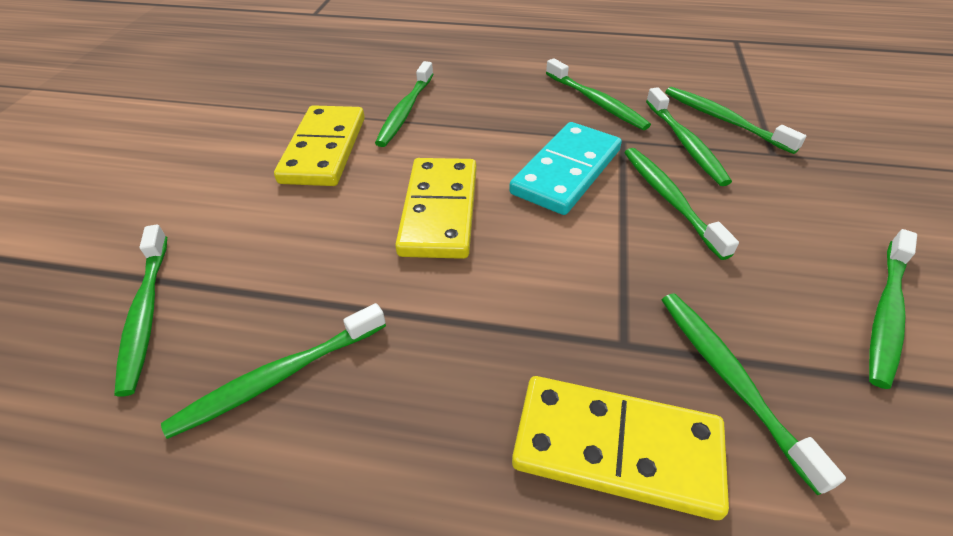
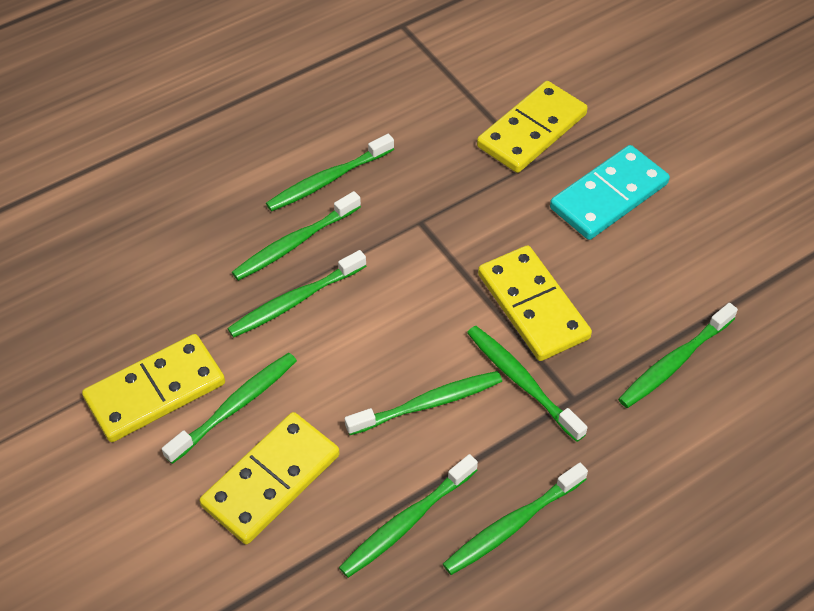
yellow domino: 3 -> 4

